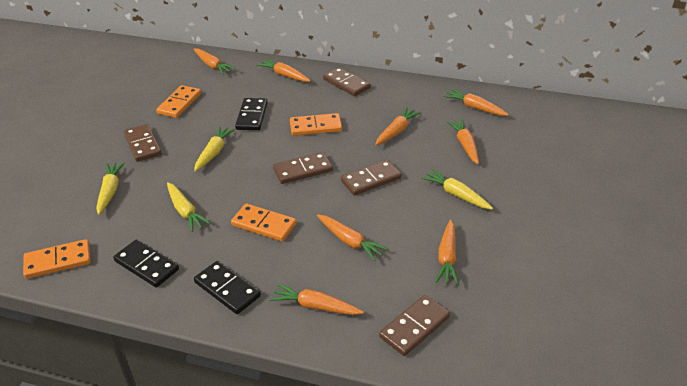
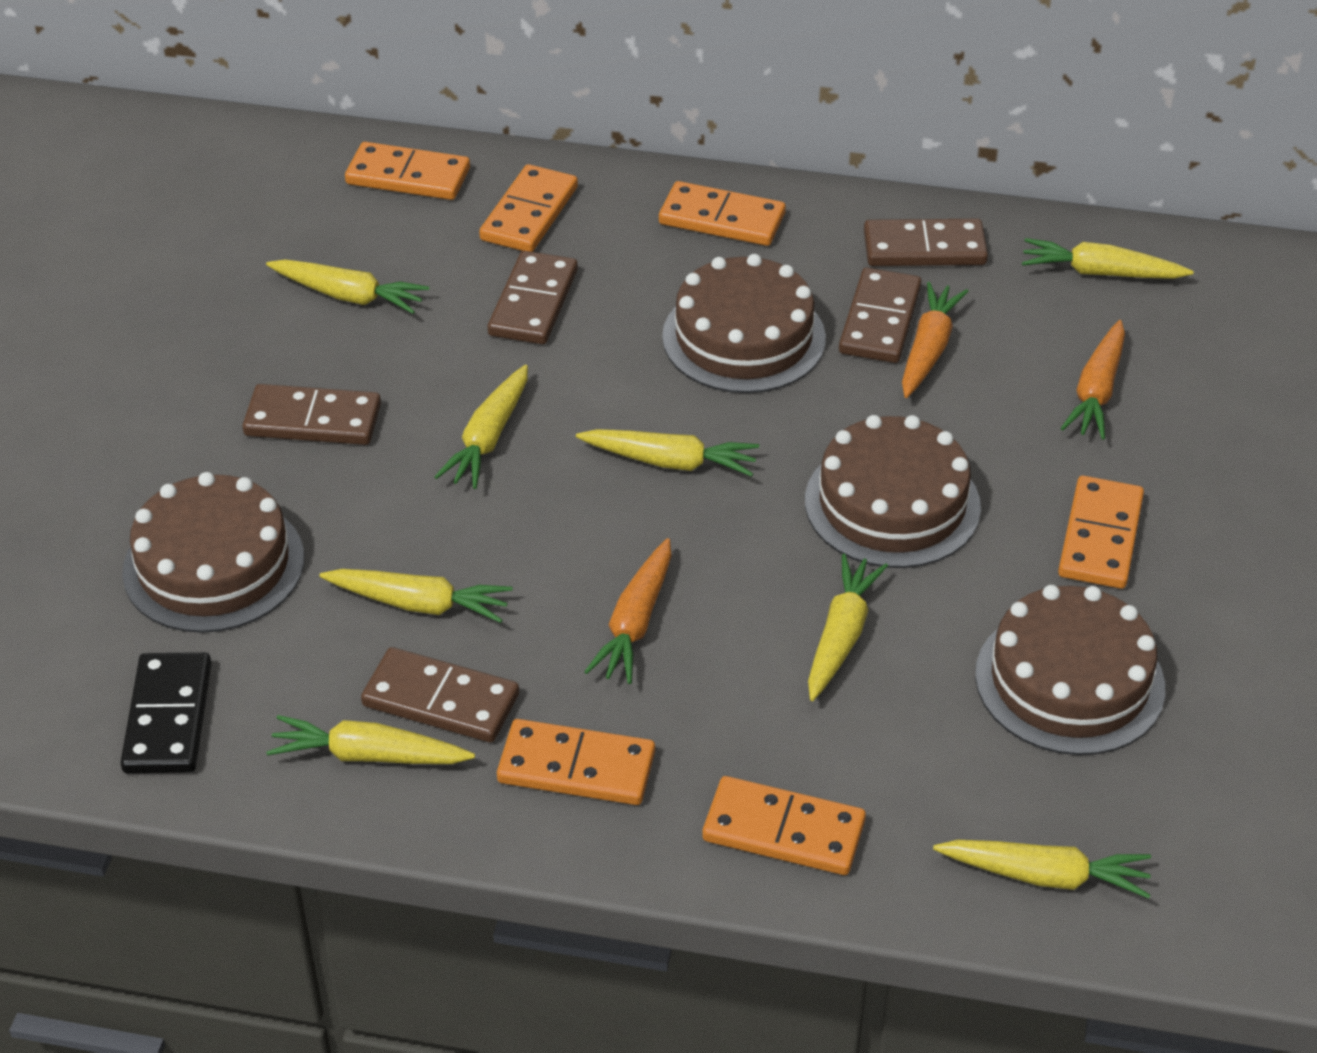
black domino: 3 -> 1
brown cake: 0 -> 4
orange carrot: 8 -> 3
orange domino: 4 -> 6
yellow carrot: 4 -> 8

